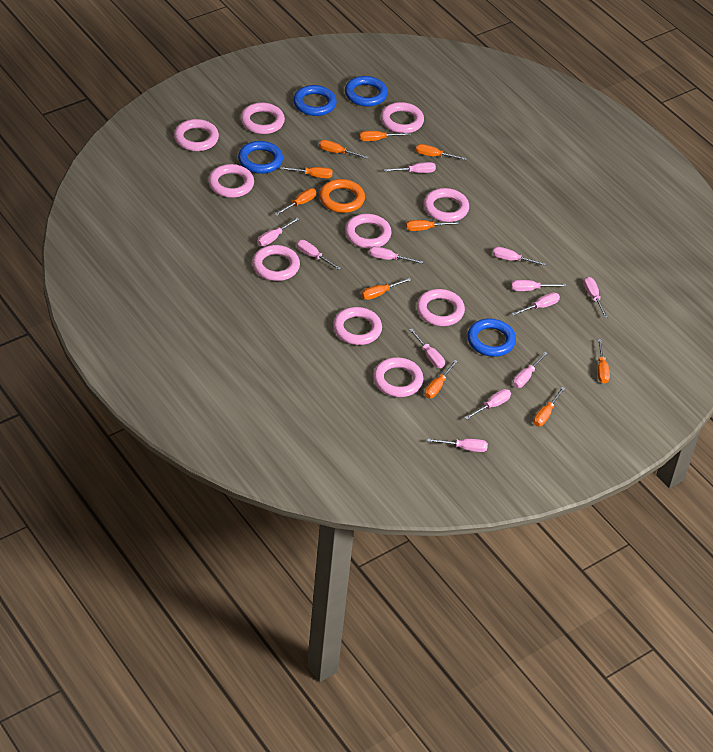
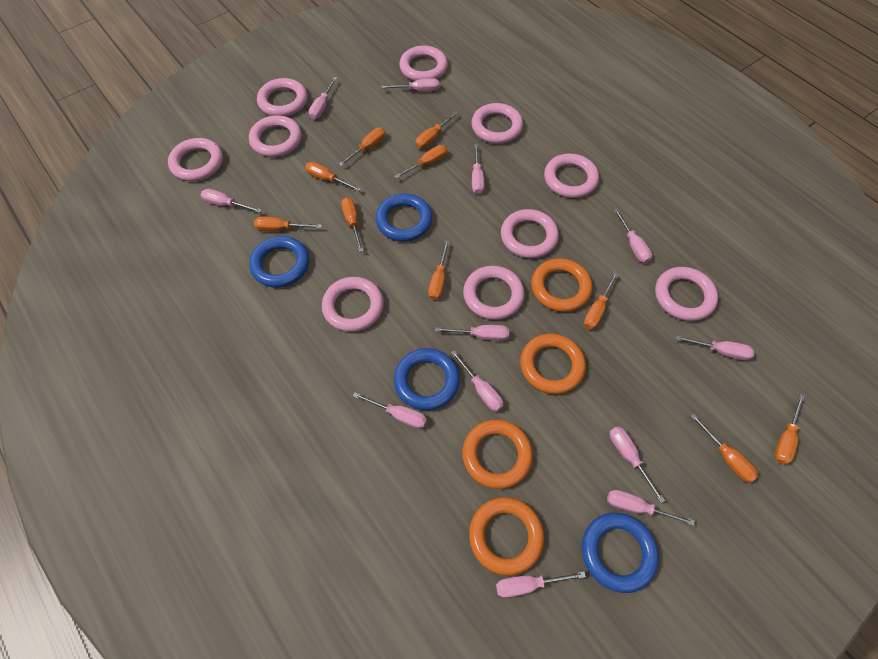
orange ring: 1 -> 4

